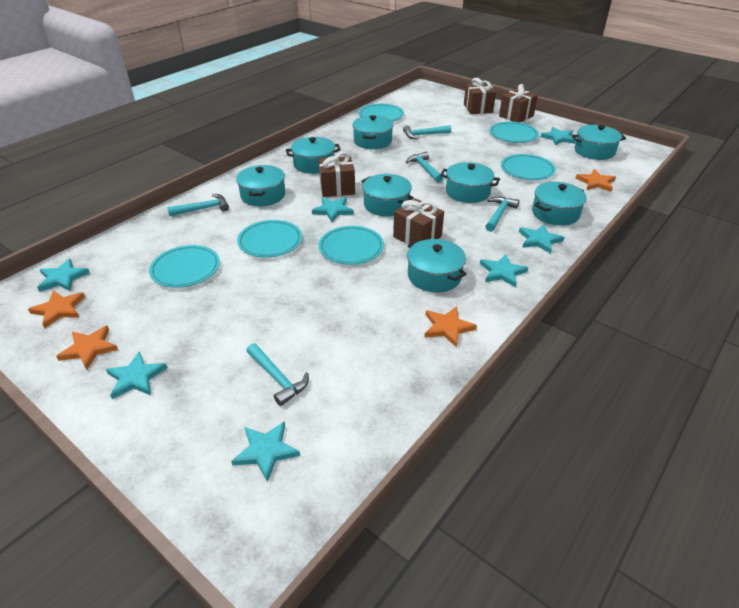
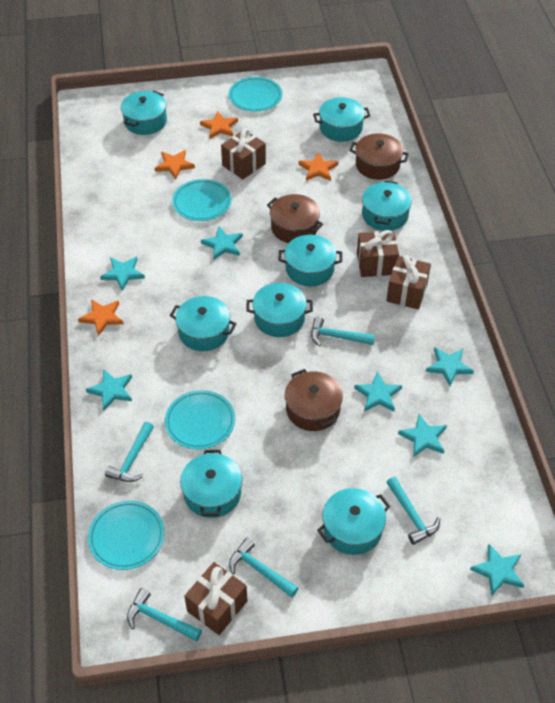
brown pot: 0 -> 3
turquoise plate: 6 -> 4

